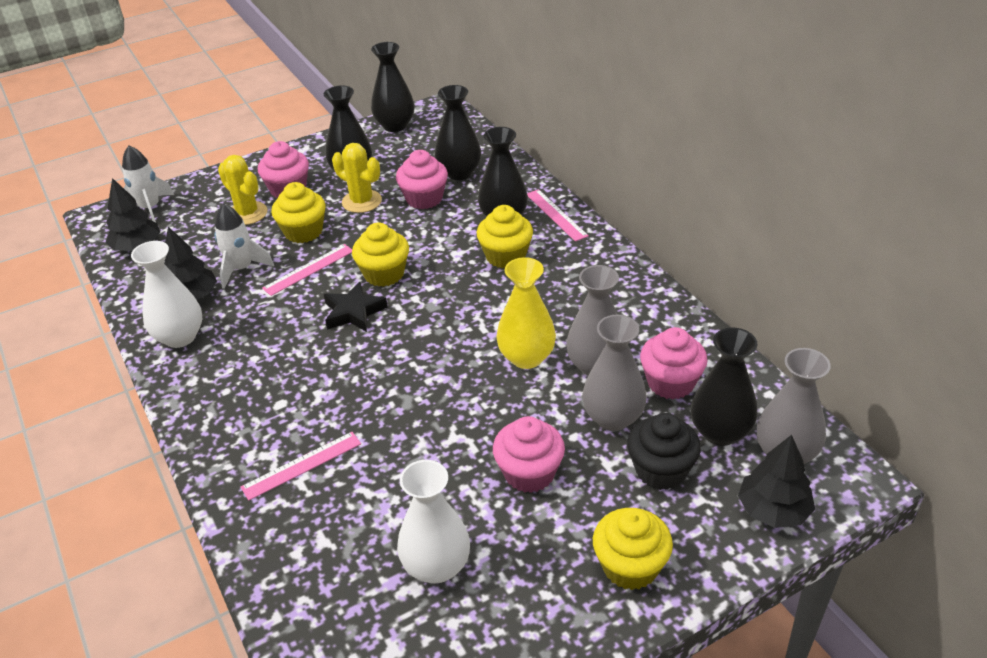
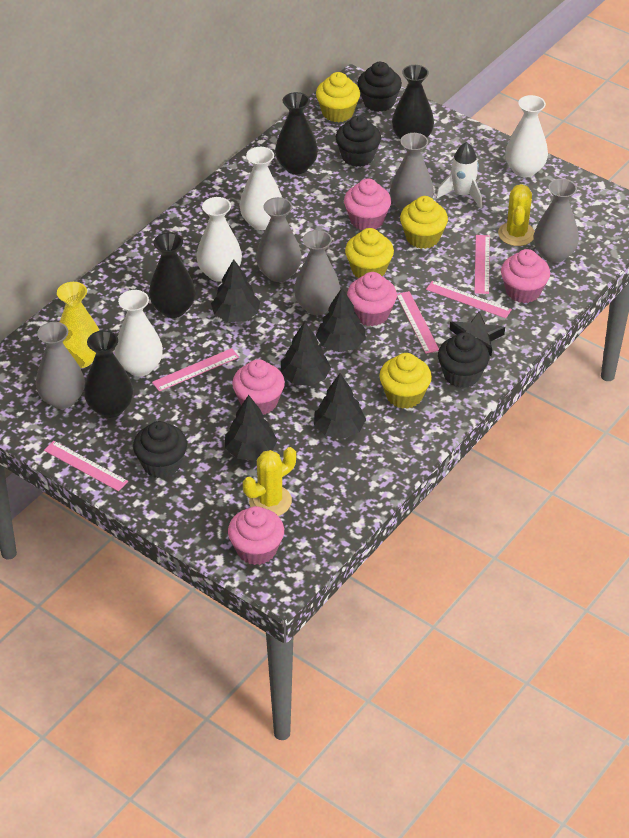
black cupcake: 1 -> 4
black tree: 3 -> 5
black vase: 5 -> 4
grey vase: 3 -> 5
pink cupcake: 4 -> 5
pink ruler: 3 -> 5
white rocket: 2 -> 1
white vase: 2 -> 4

